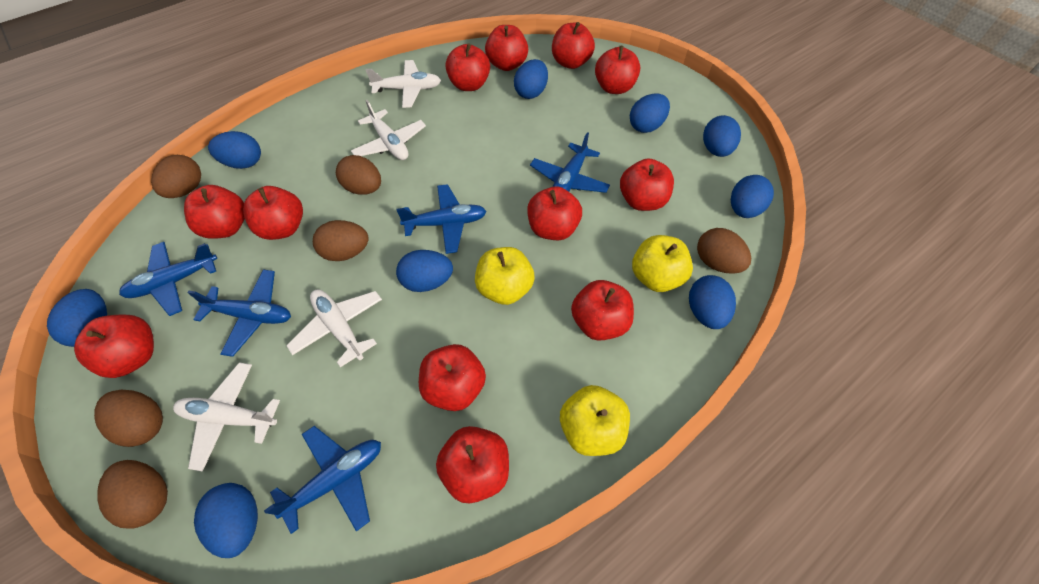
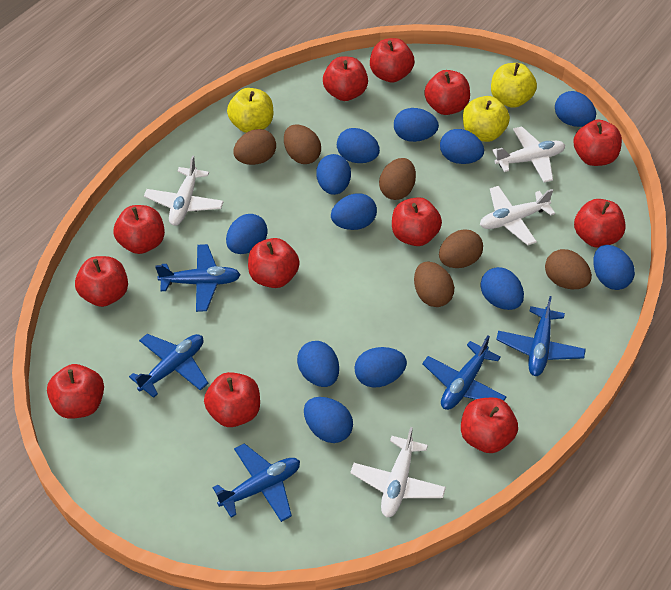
blue egg: 9 -> 12

